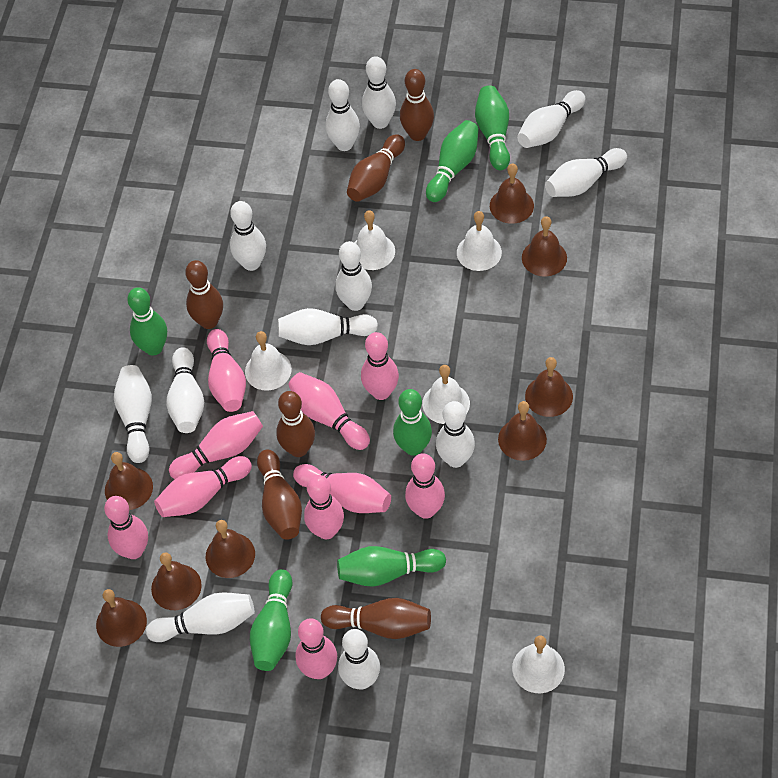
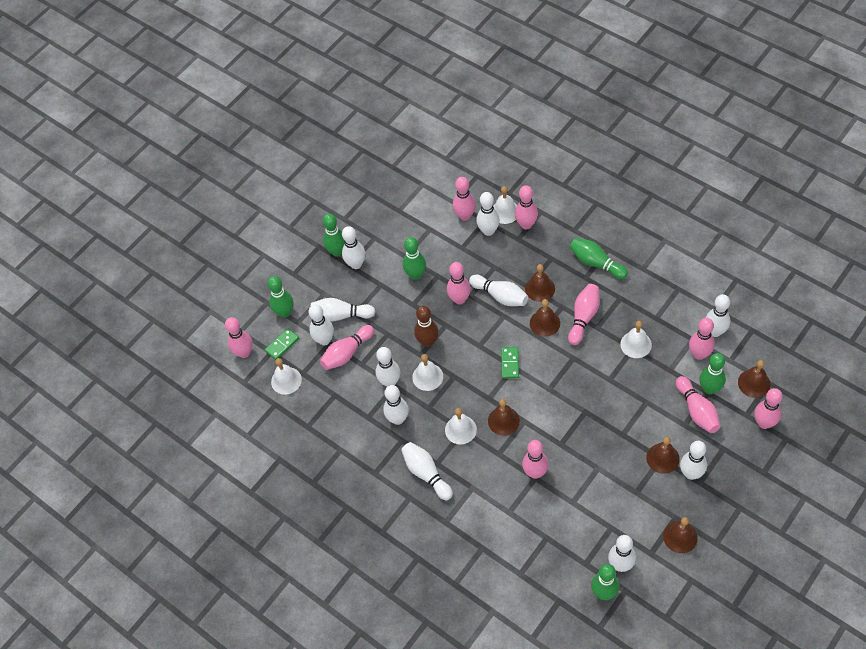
brown bell: 8 -> 6
brown bowling pin: 6 -> 1
green domino: 0 -> 2
white bowling pin: 12 -> 11

